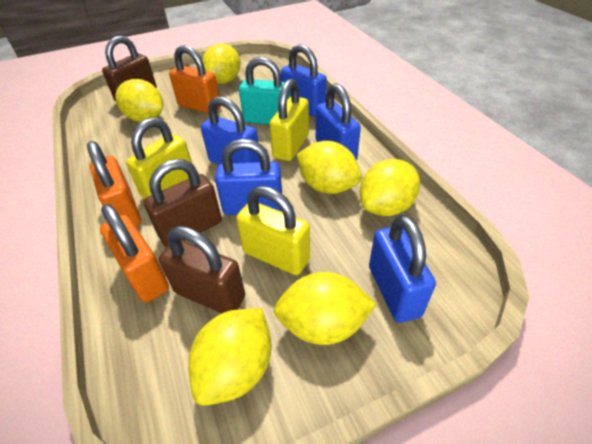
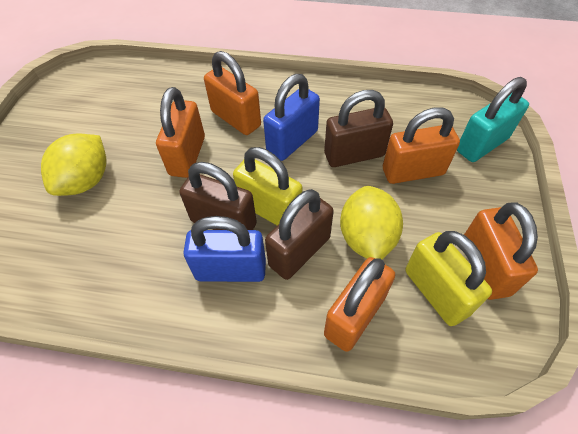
blue padlock: 5 -> 2
orange padlock: 3 -> 5
yellow lemon: 6 -> 2
yellow padlock: 3 -> 2

